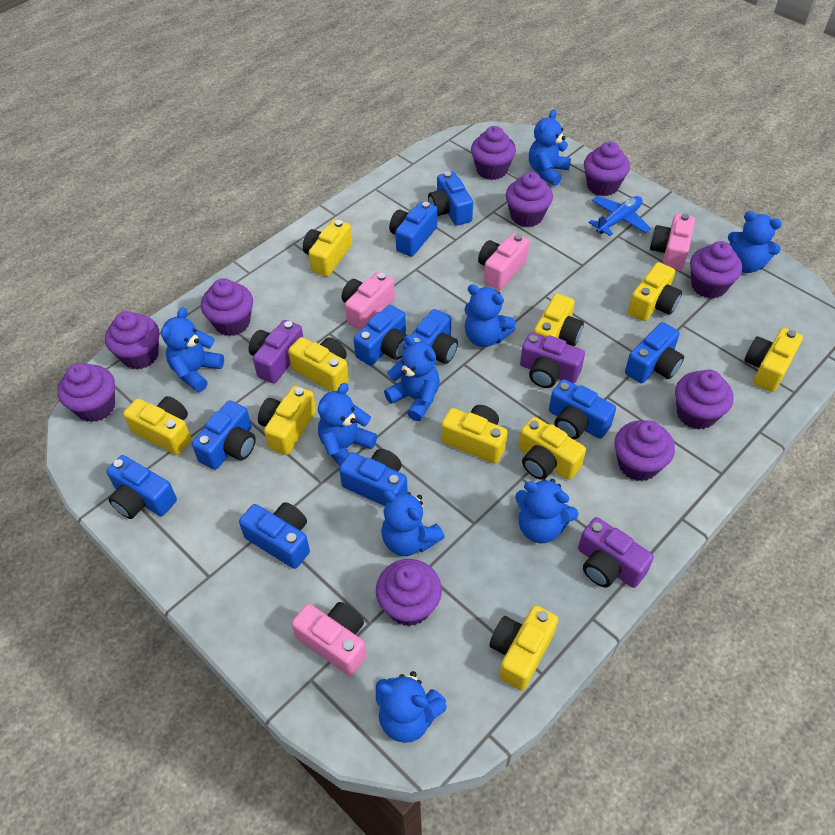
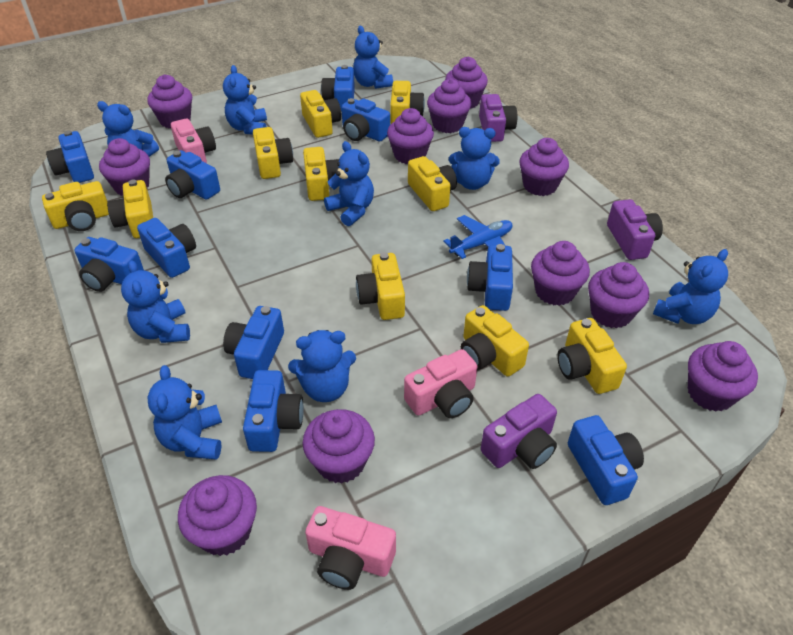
pink camera: 4 -> 3
purple cupcake: 10 -> 11

